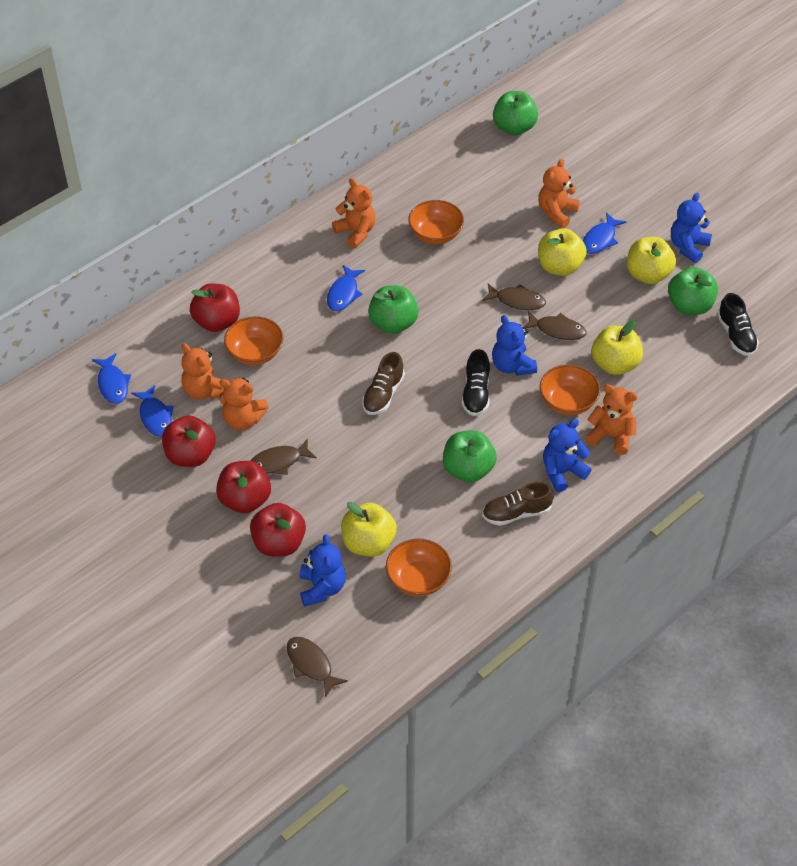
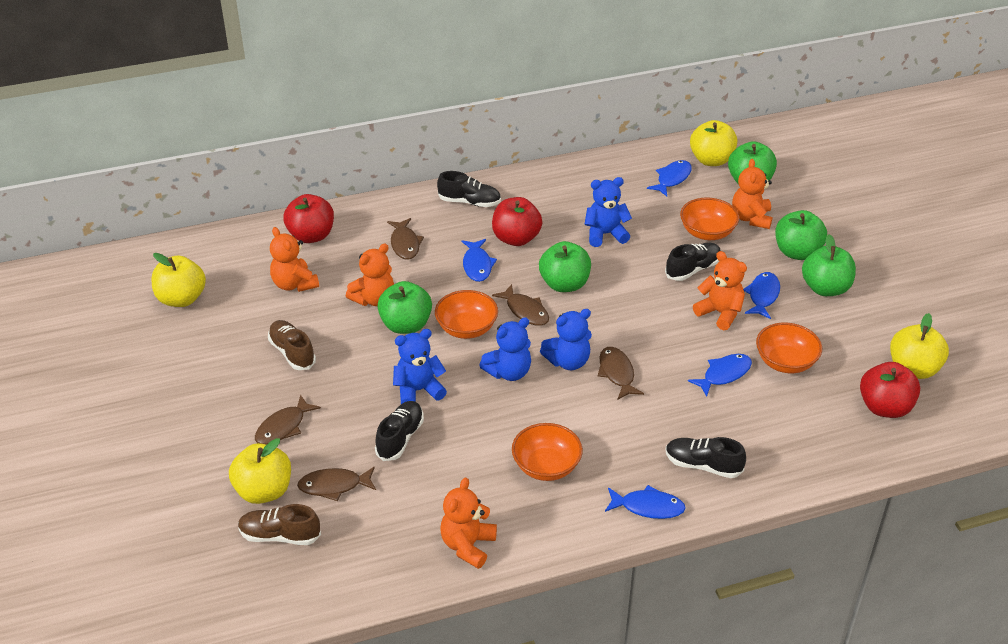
black shoe: 2 -> 4
blue fish: 4 -> 5
brown fish: 4 -> 5
green apple: 4 -> 5
red apple: 4 -> 3

